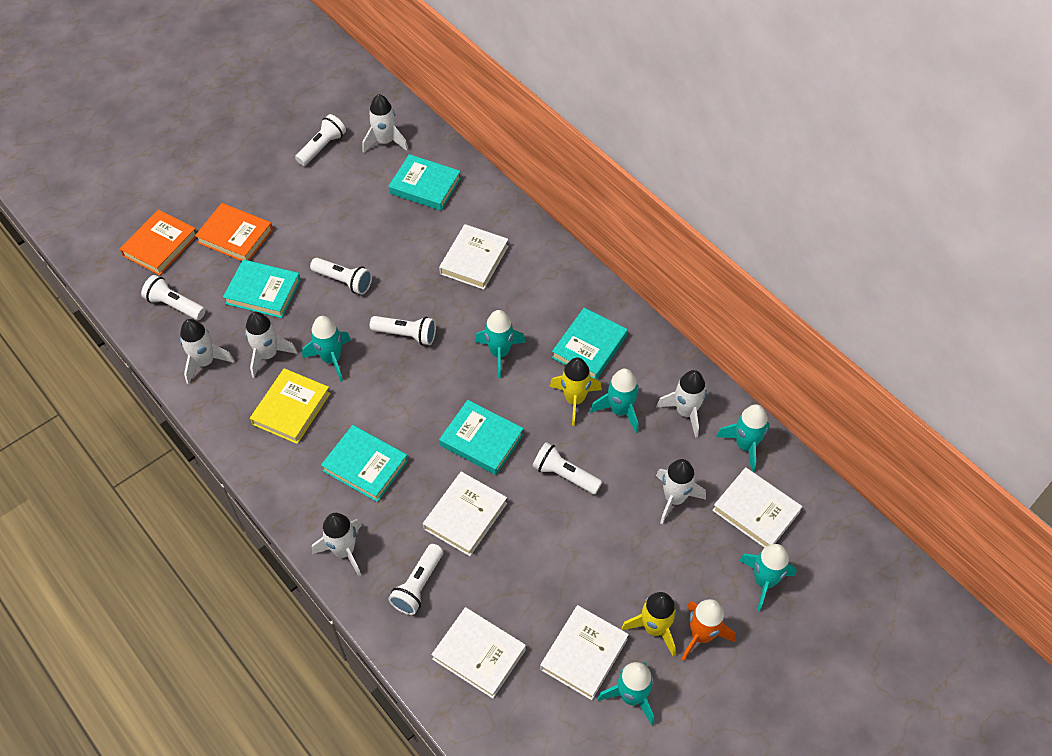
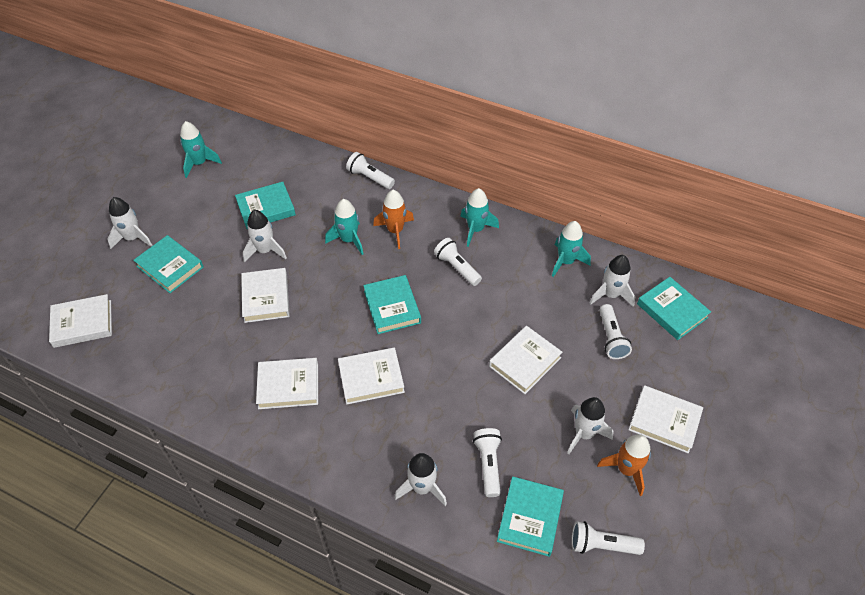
orange book: 2 -> 0
orange rocket: 1 -> 2
turquoise rocket: 6 -> 4
white book: 5 -> 6
white flashlight: 6 -> 5
white rocket: 6 -> 5
yellow book: 1 -> 0
yellow rocket: 2 -> 0

